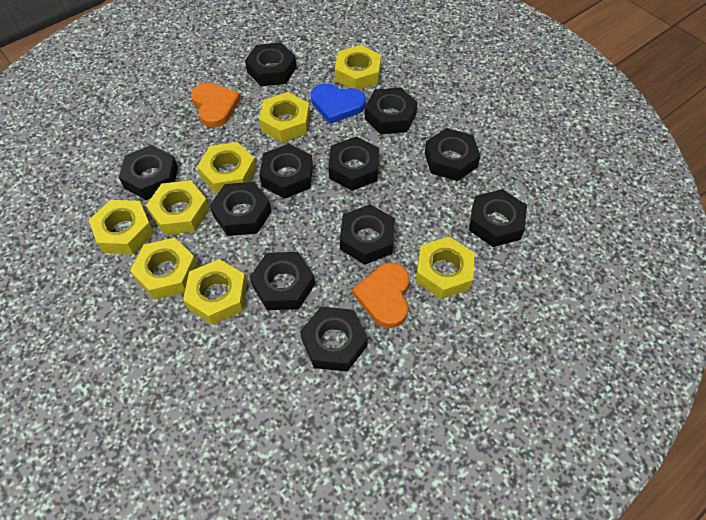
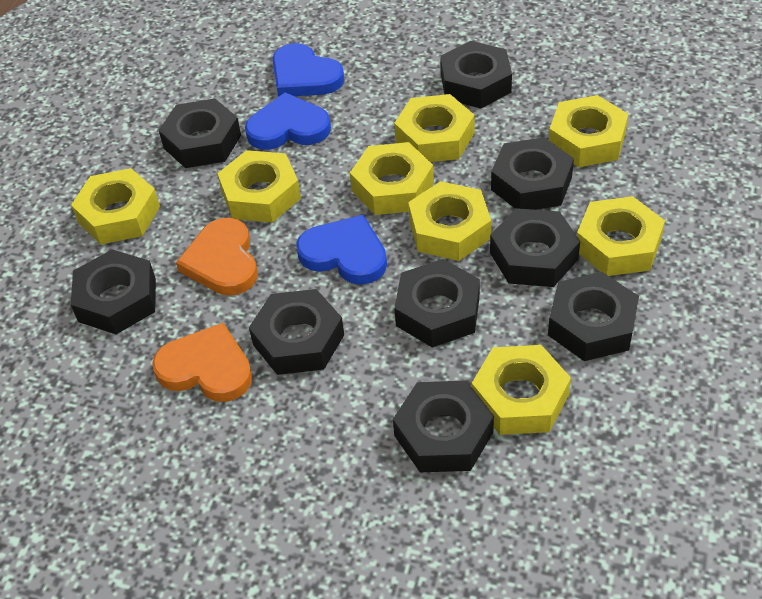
black nut: 11 -> 9
blue heart: 1 -> 3

